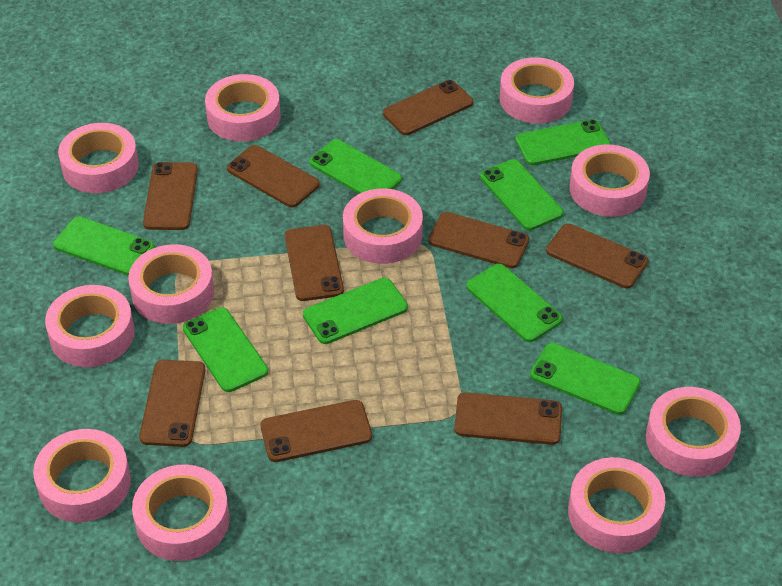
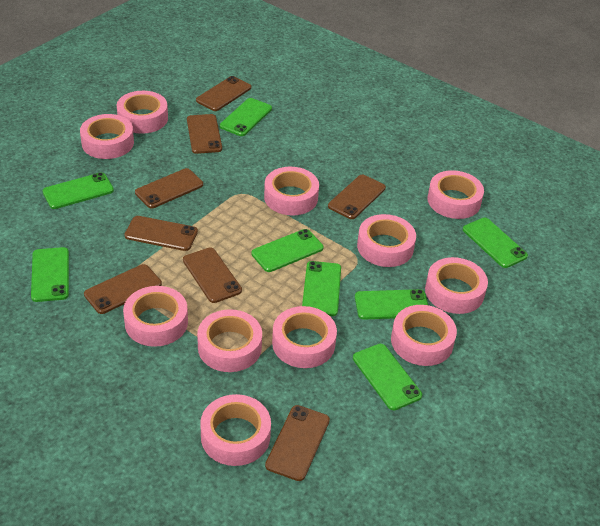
brown phone: 9 -> 8

